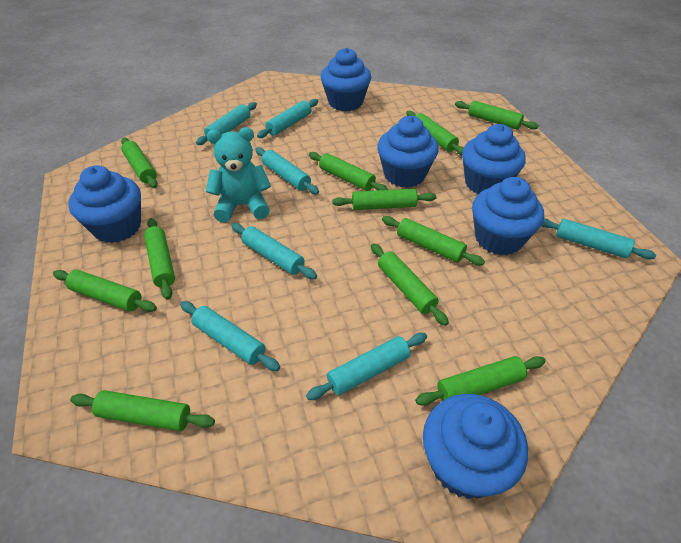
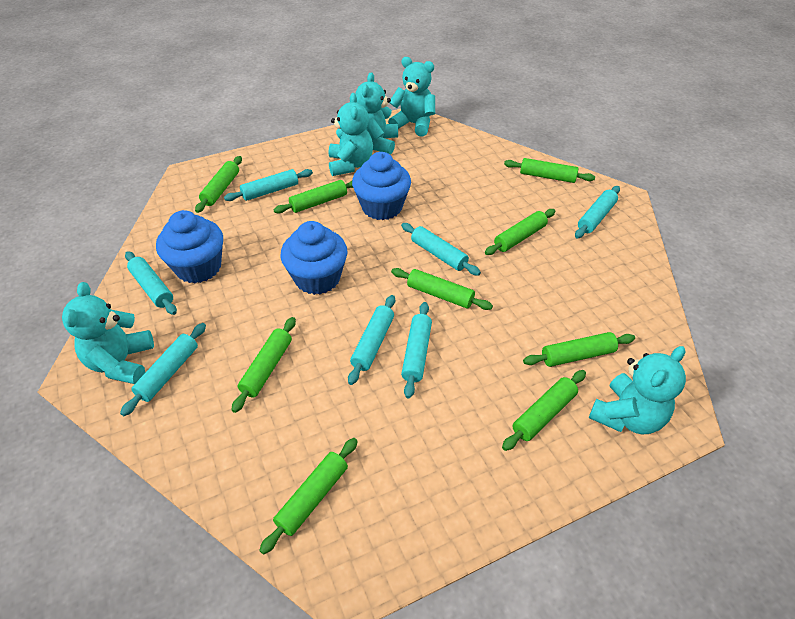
blue cupcake: 6 -> 3
green rolling pin: 11 -> 9
turquoise teddy bear: 1 -> 5

